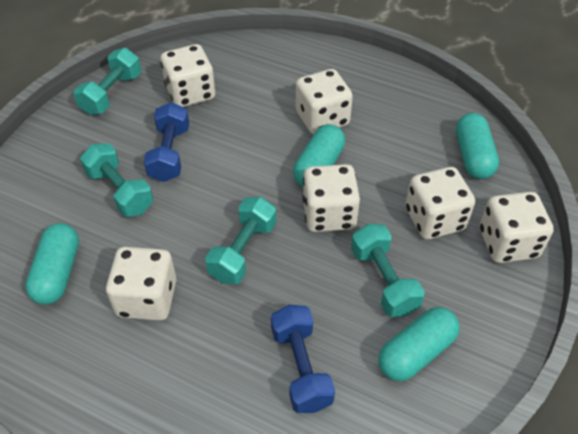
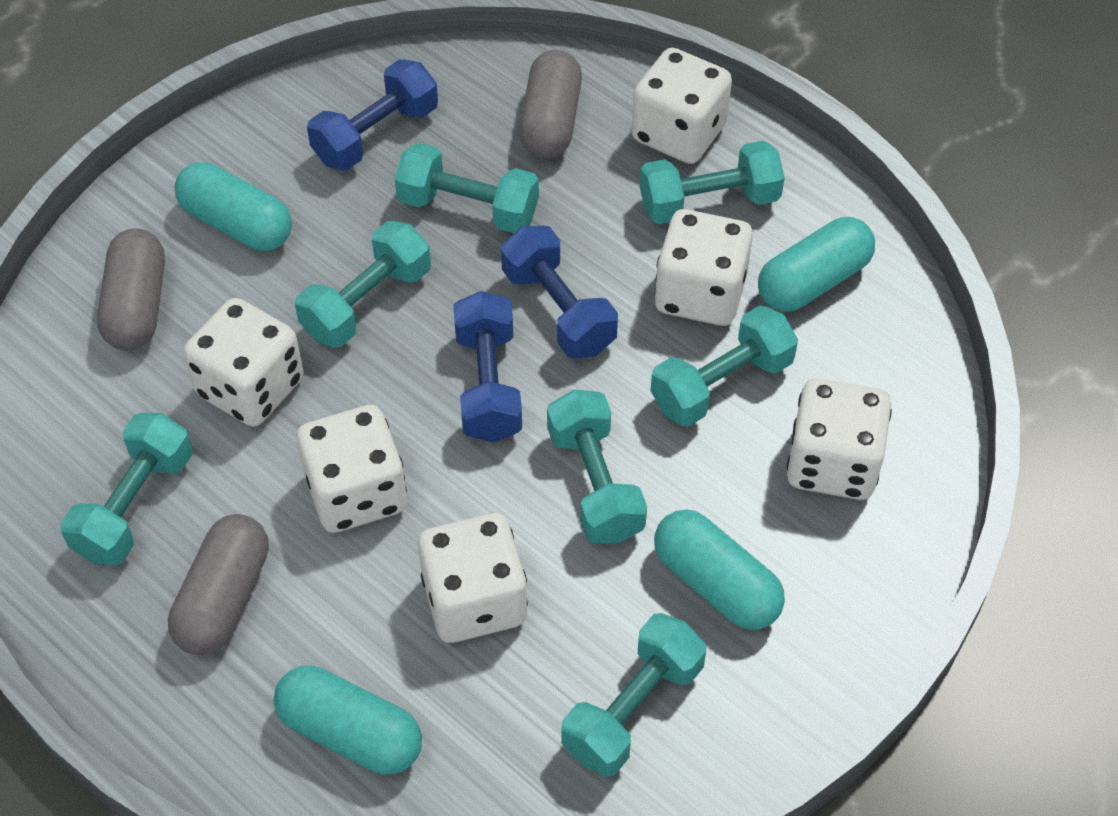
blue dumbbell: 2 -> 3
grey capsule: 0 -> 3
turquoise dumbbell: 4 -> 7

